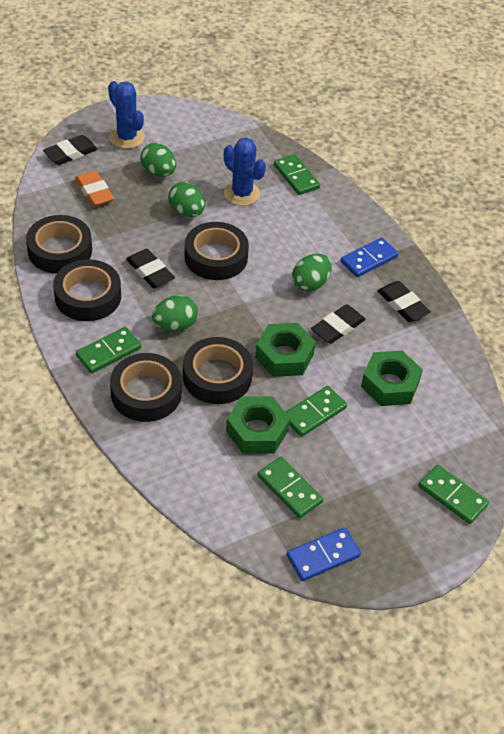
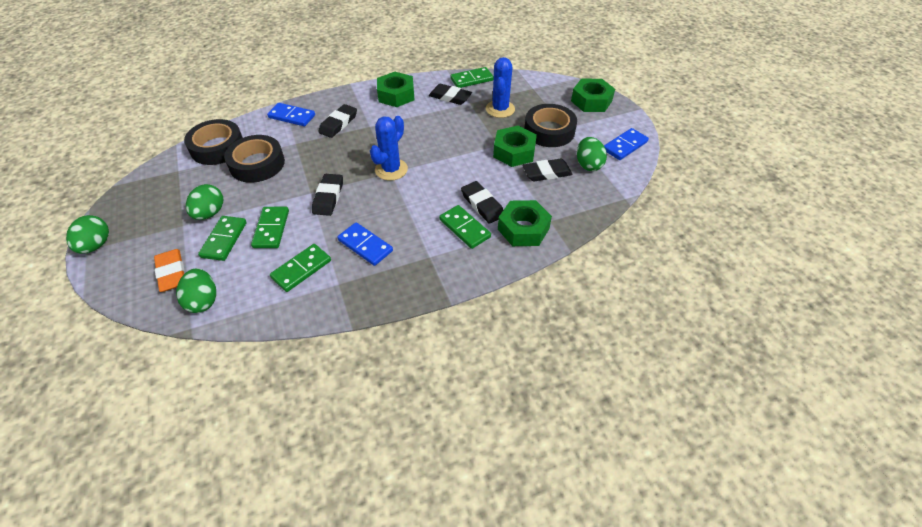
black eraser: 4 -> 5
black tape: 5 -> 3
blue domino: 2 -> 3
green nut: 3 -> 4

